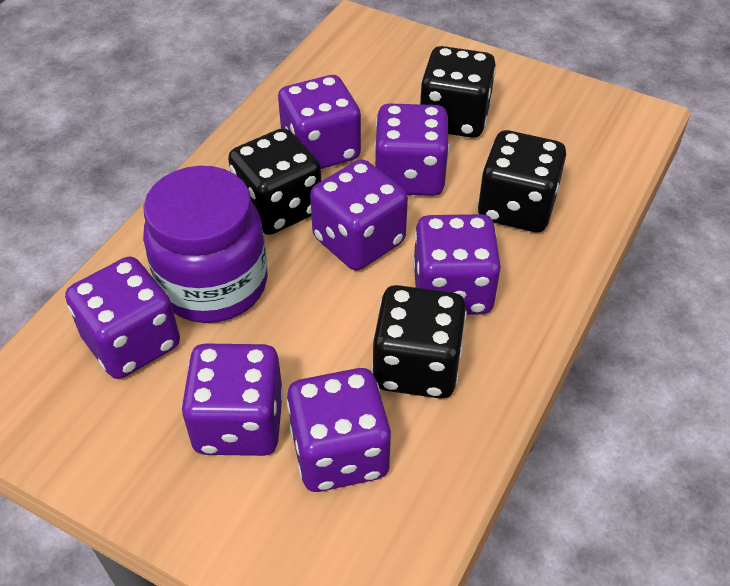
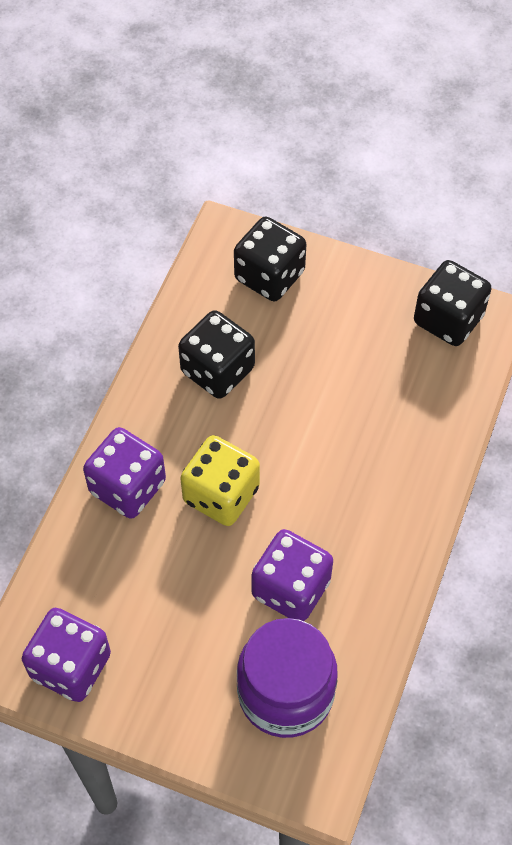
black dice: 4 -> 3
purple dice: 7 -> 3
yellow dice: 0 -> 1

